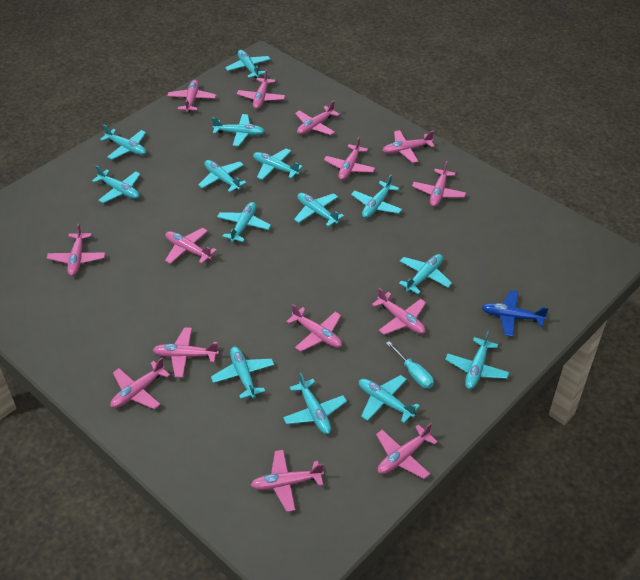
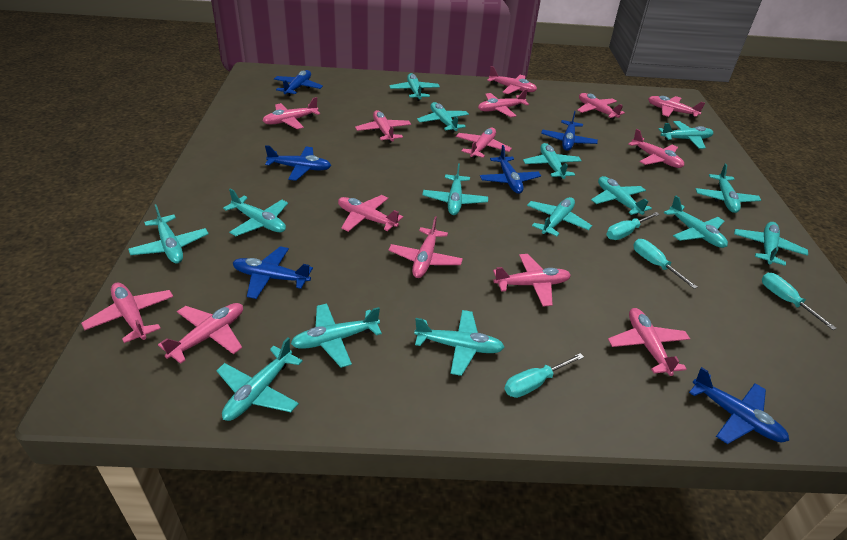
blue plane: 1 -> 6
turquoise plane: 14 -> 15
turquoise screwdriver: 1 -> 4

